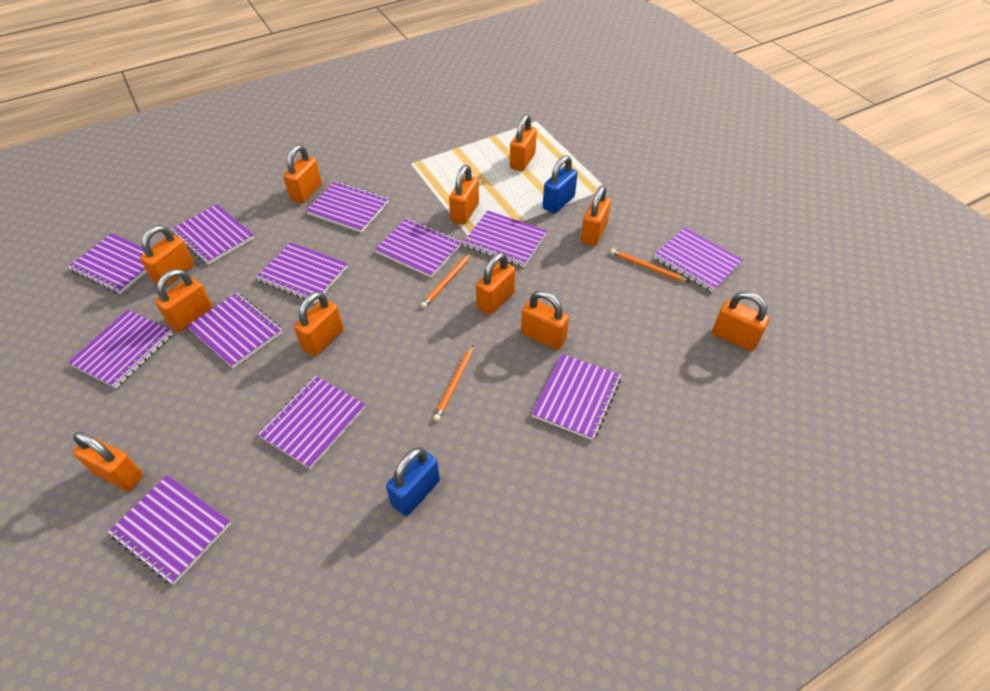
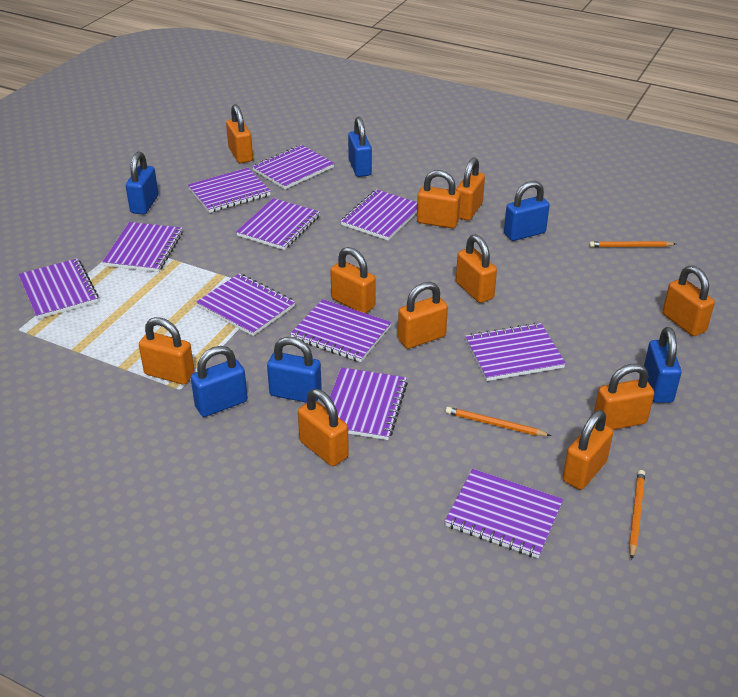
blue padlock: 2 -> 6
purple notebook: 12 -> 11

